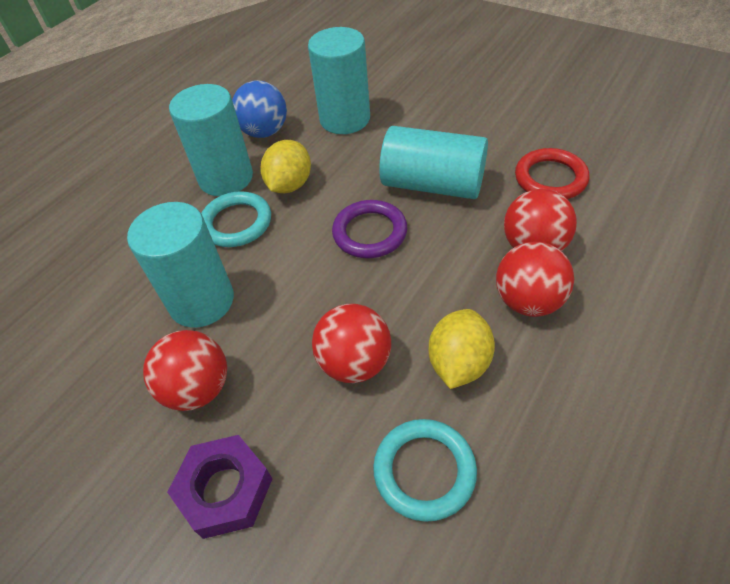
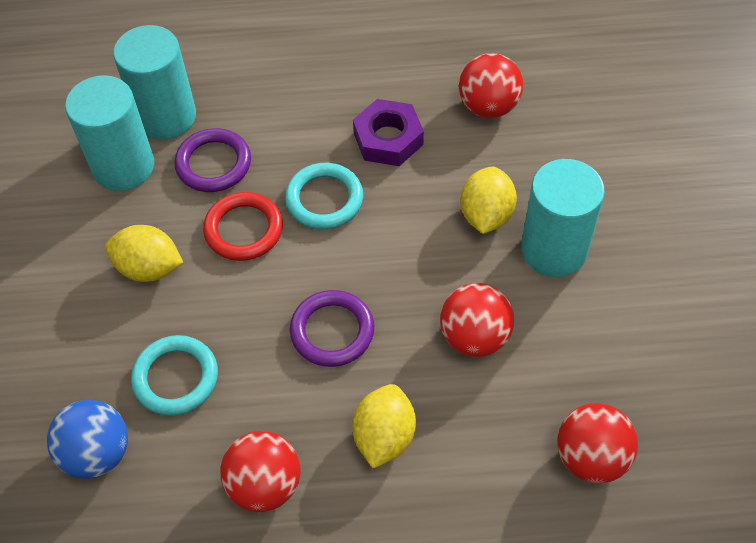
purple ring: 1 -> 2
turquoise cylinder: 4 -> 3
yellow lemon: 2 -> 3

